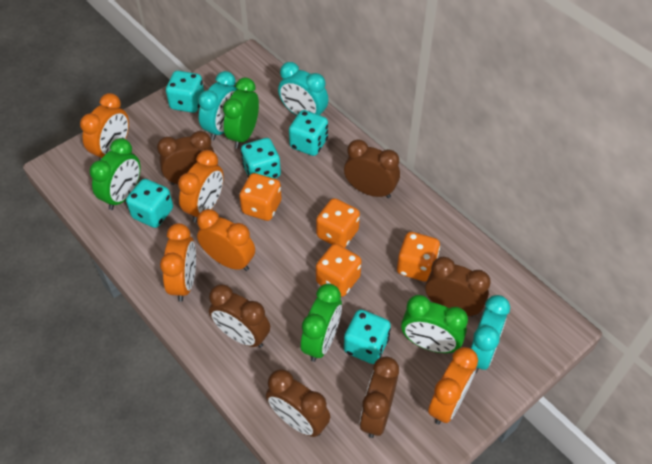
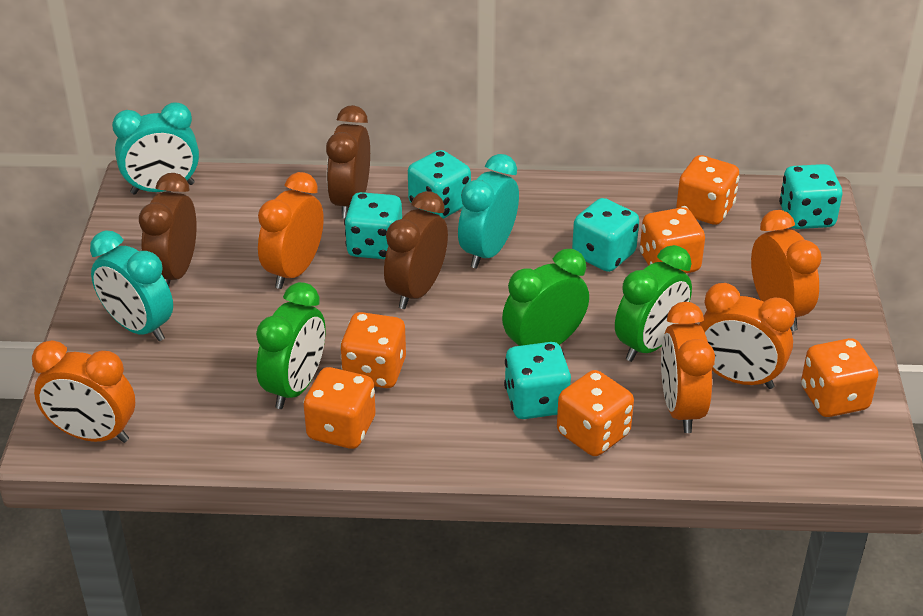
brown clock: 6 -> 3
green clock: 4 -> 3
orange dice: 4 -> 6

